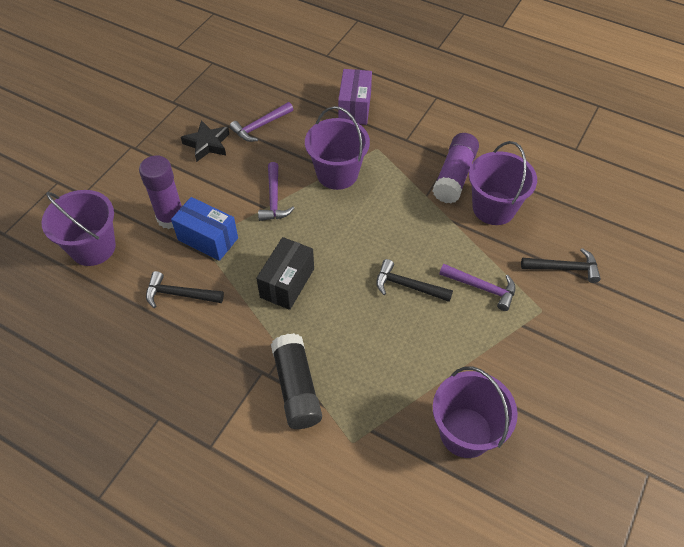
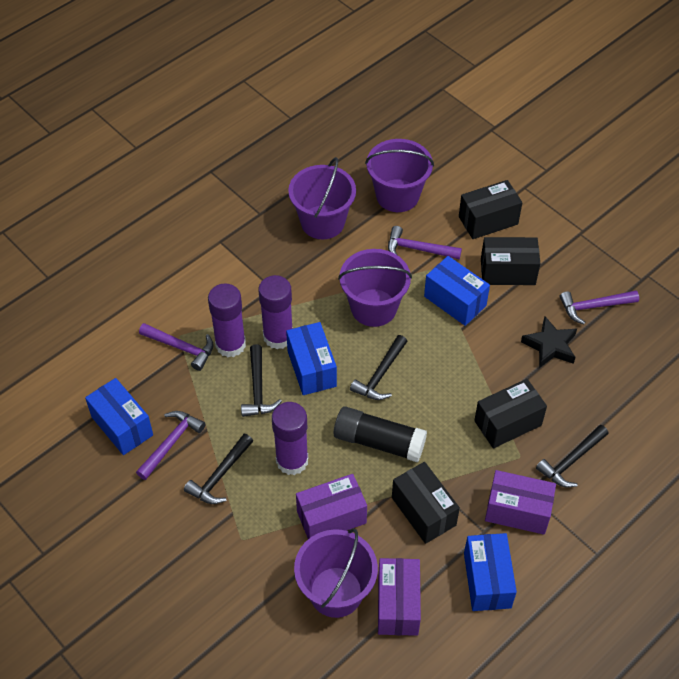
black box: 1 -> 4
black hammer: 3 -> 4
blue box: 1 -> 4
purple box: 1 -> 3
purple glue stick: 2 -> 3
purple hammer: 3 -> 4

